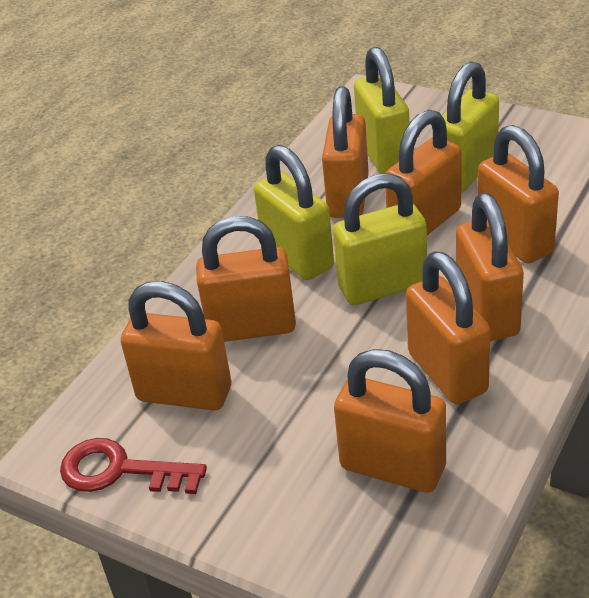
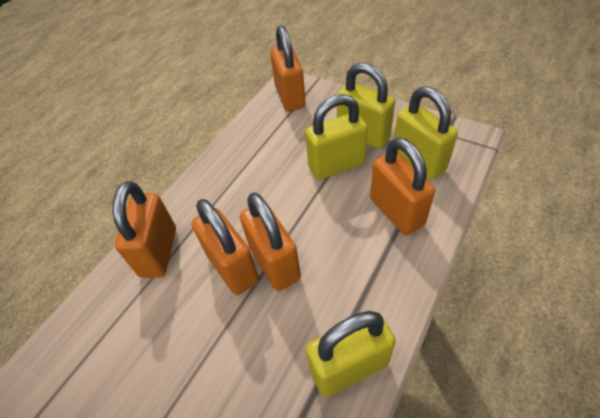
orange padlock: 8 -> 5
red key: 1 -> 0

